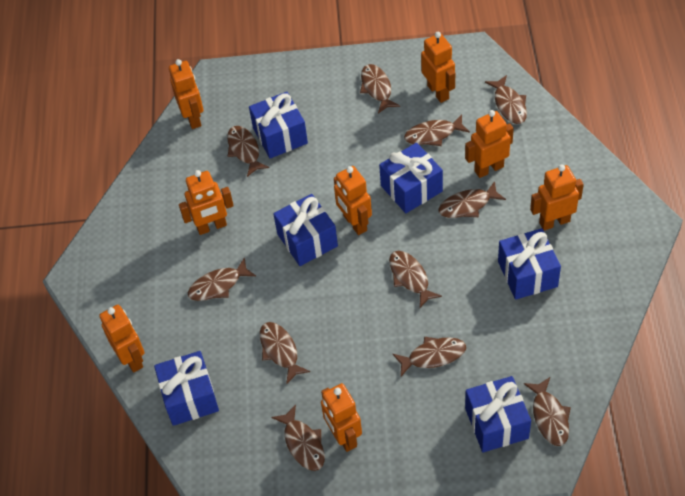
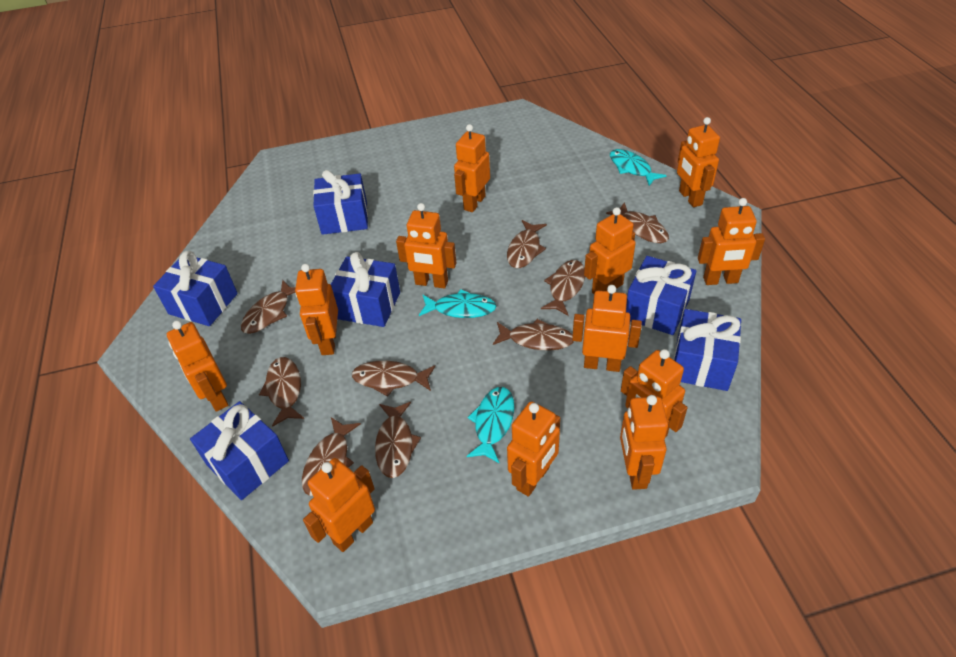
brown fish: 11 -> 9
orange robot: 8 -> 12
turquoise fish: 0 -> 3

